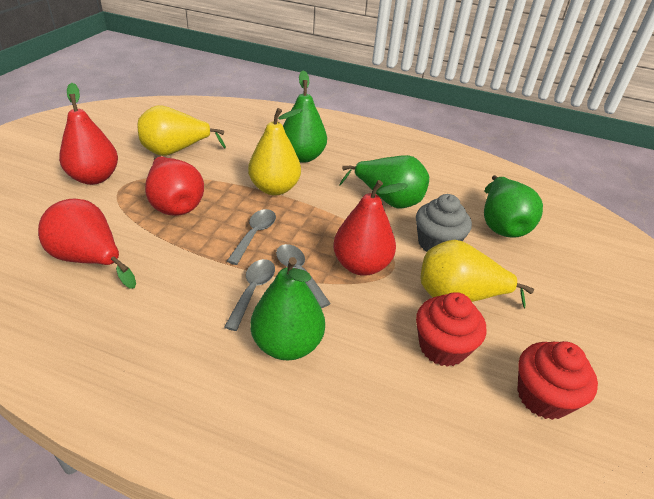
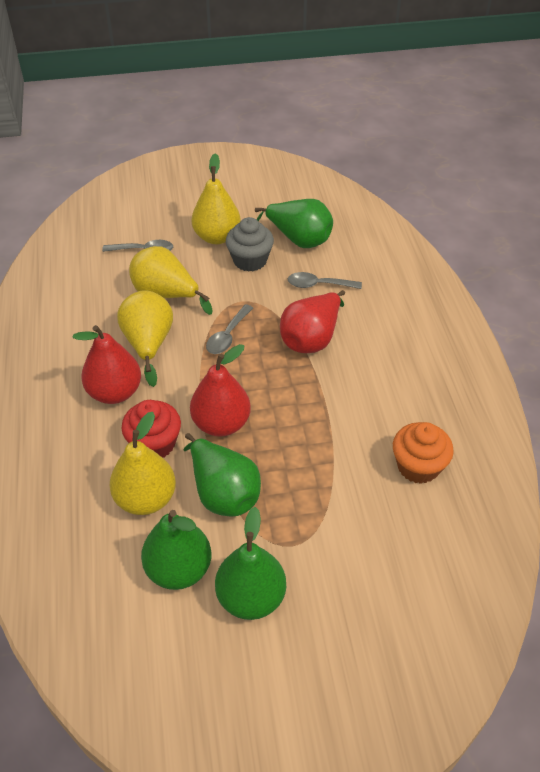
orange cupcake: 0 -> 1
red cupcake: 2 -> 1
red pear: 4 -> 3
yellow pear: 3 -> 4

